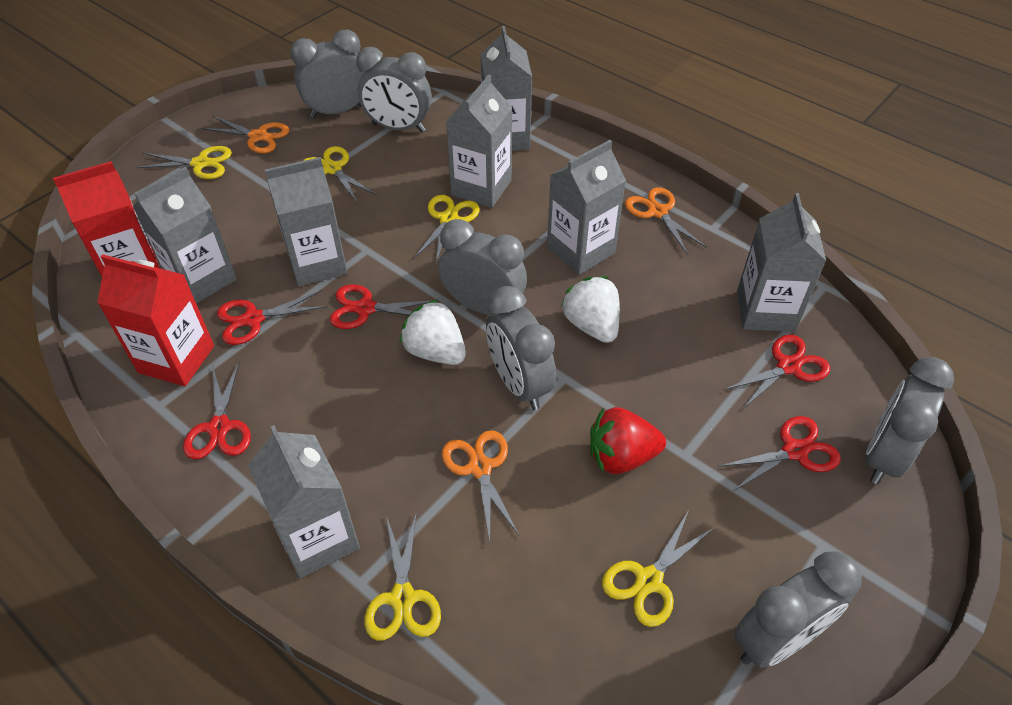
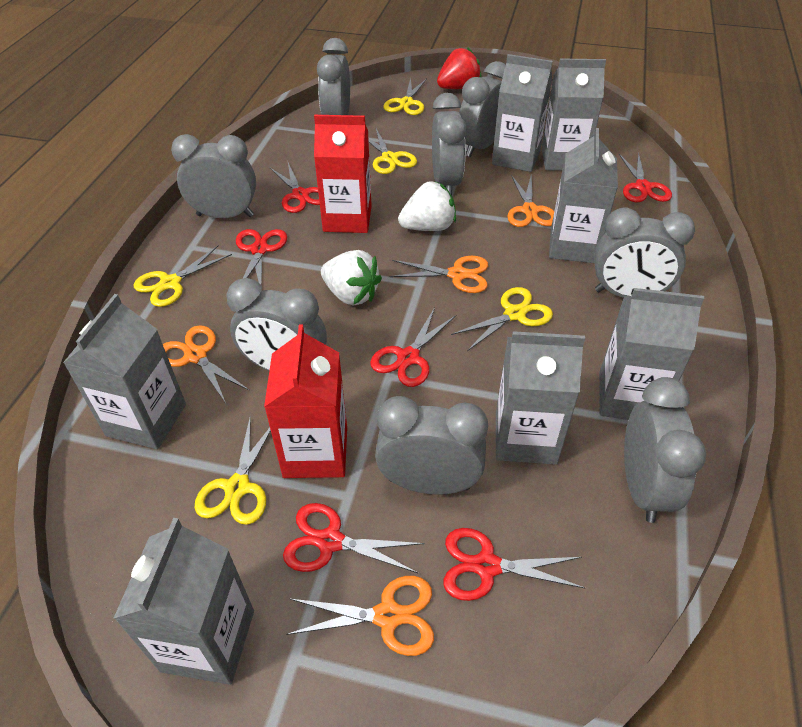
grey clock: 6 -> 8
orange scissors: 3 -> 4
red scissors: 5 -> 6

